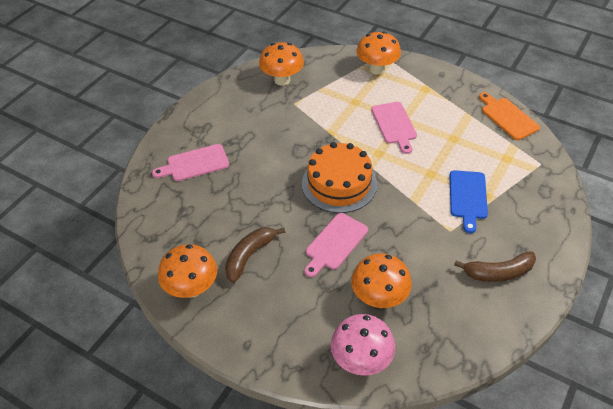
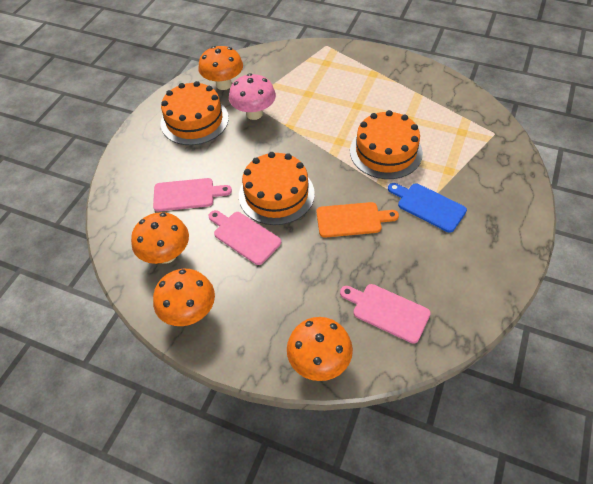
brown banana: 2 -> 0
orange cake: 1 -> 3

